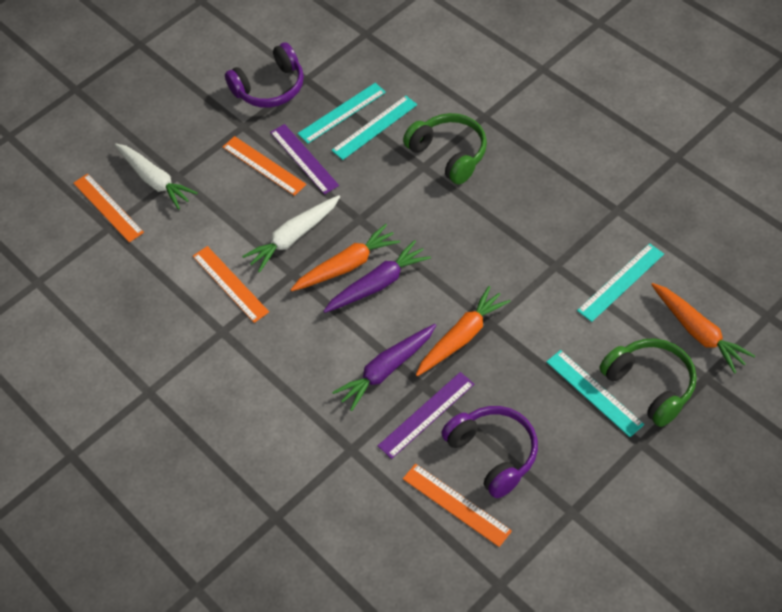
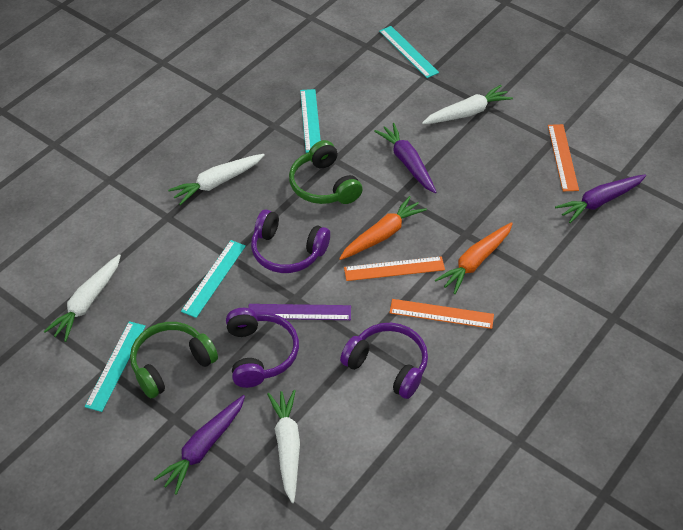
orange carrot: 3 -> 2
orange ruler: 4 -> 3
purple carrot: 2 -> 3
purple headphones: 2 -> 3
purple ruler: 2 -> 1
white carrot: 2 -> 4

